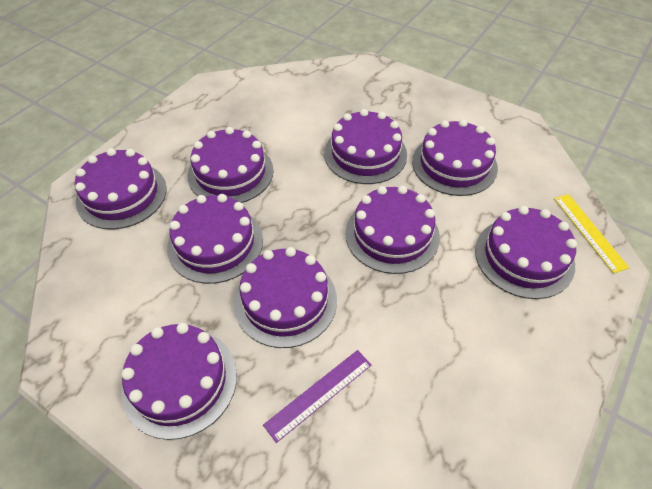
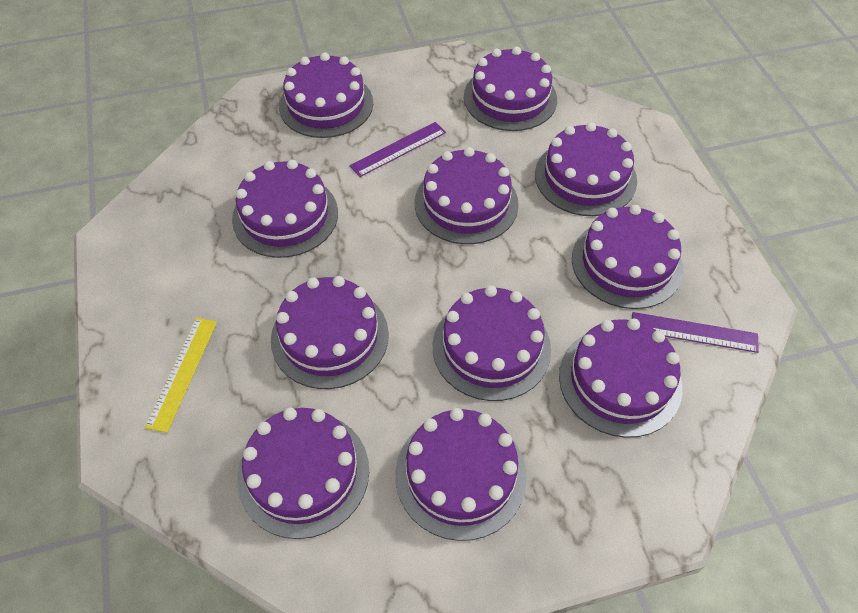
purple cake: 9 -> 11
purple ruler: 1 -> 2

